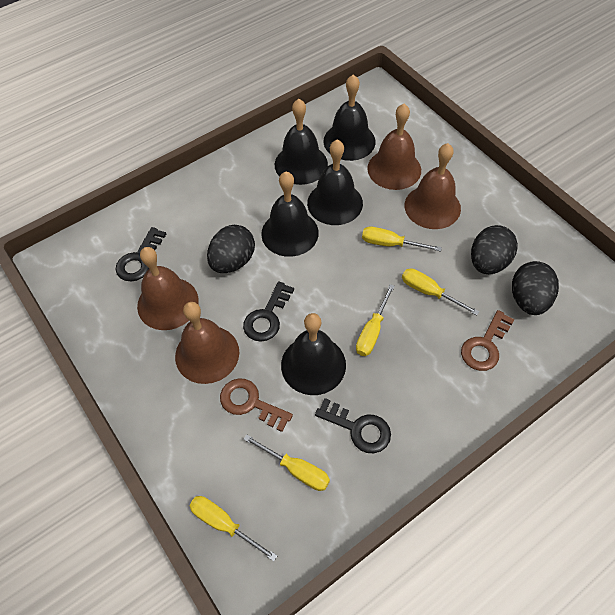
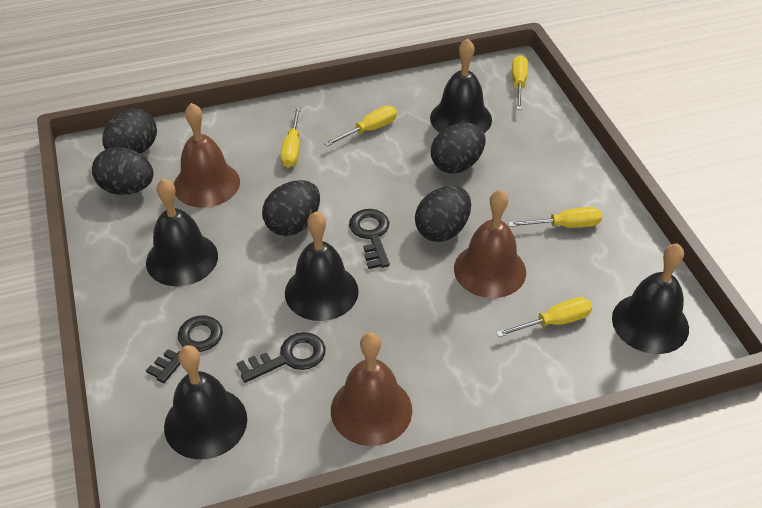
black egg: 3 -> 5
brown bell: 4 -> 3
brown key: 2 -> 0

